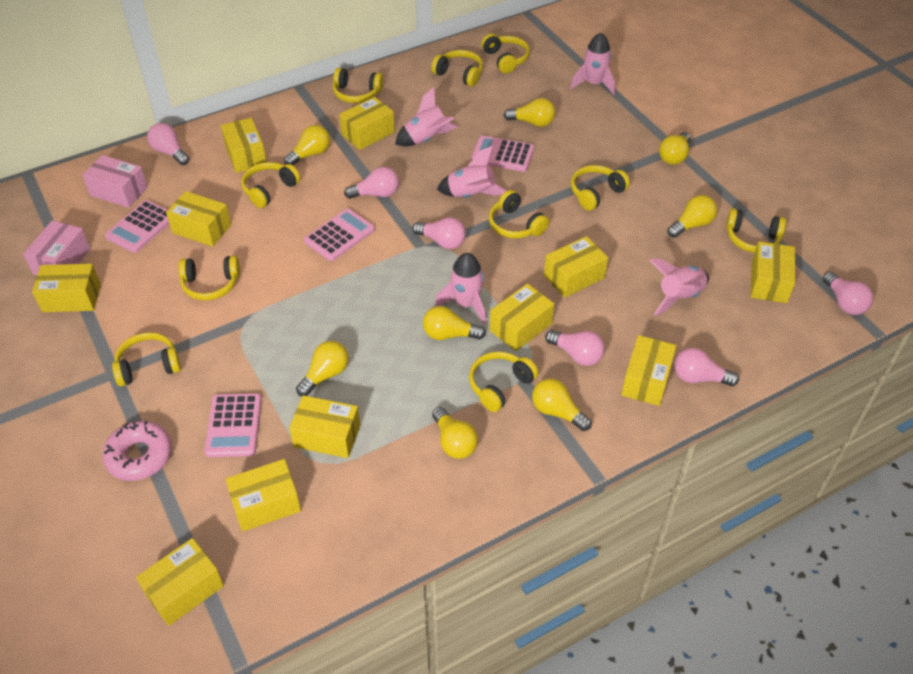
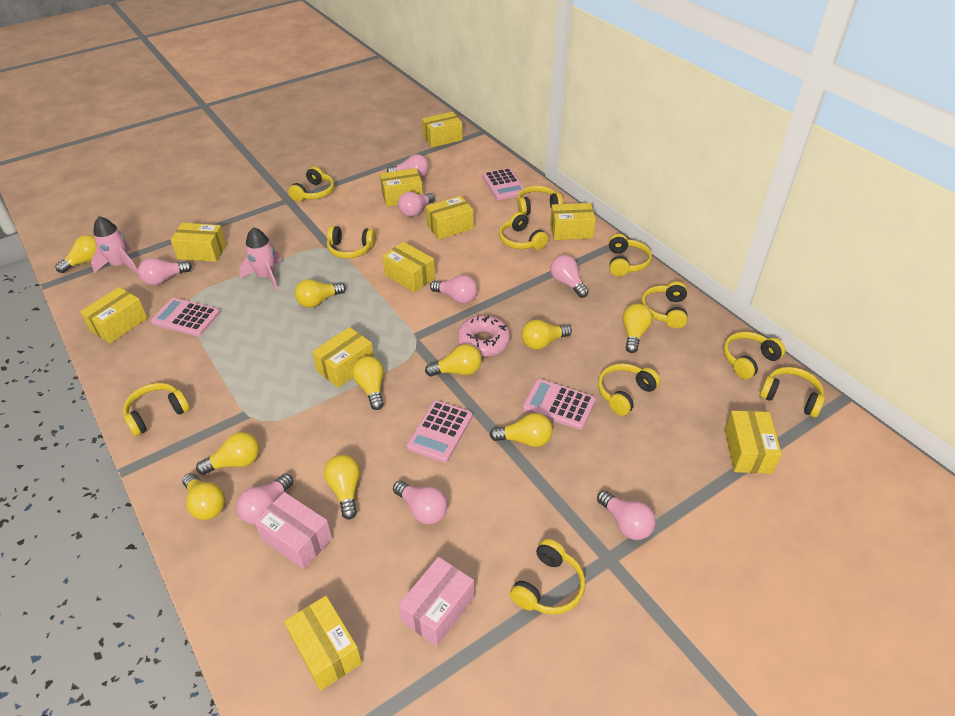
pink light bulb: 6 -> 8
pink rocket: 5 -> 2
yellow box: 11 -> 10
yellow headphones: 10 -> 11
yellow light bulb: 8 -> 10

